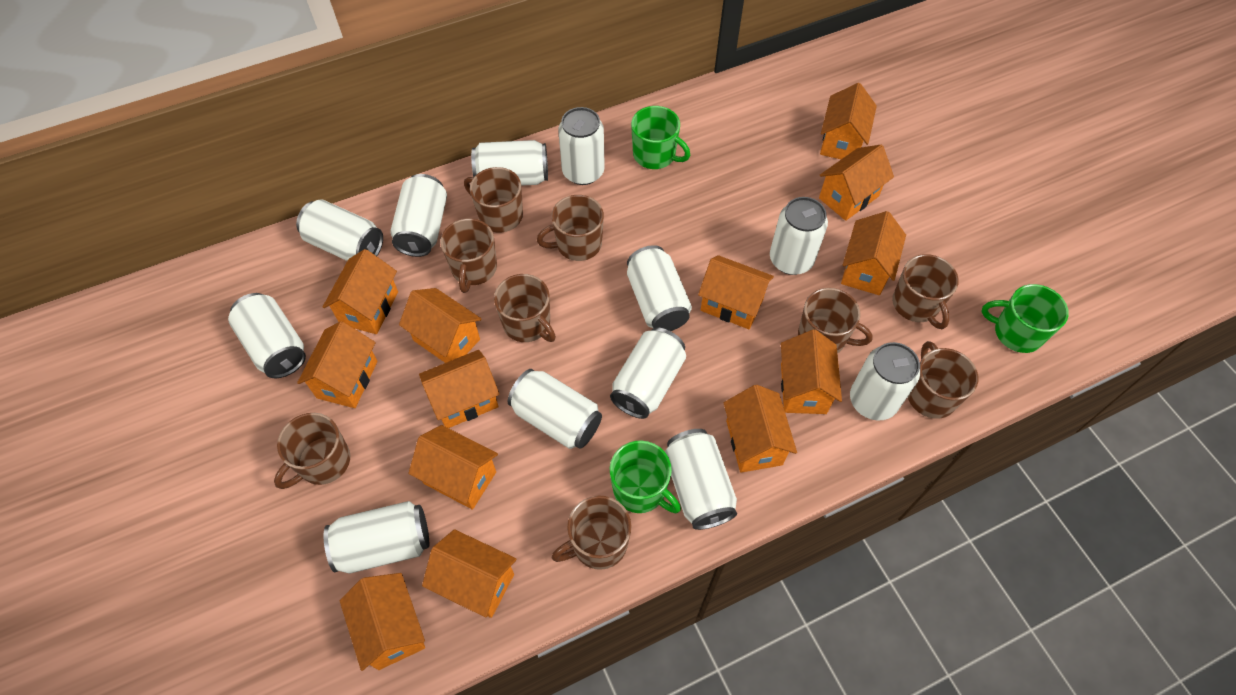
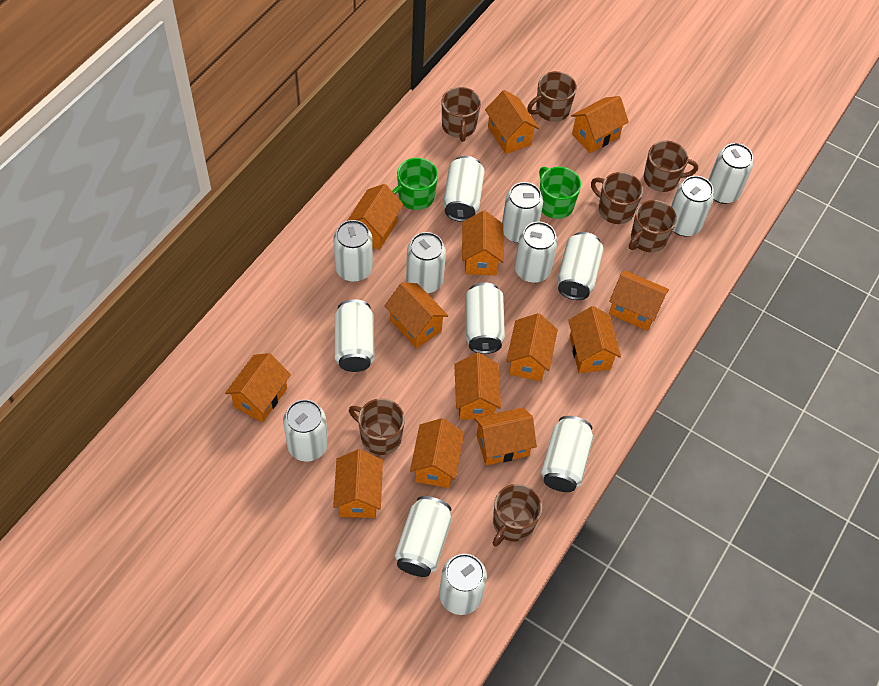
brown mug: 9 -> 7
green mug: 3 -> 2
white can: 12 -> 14

